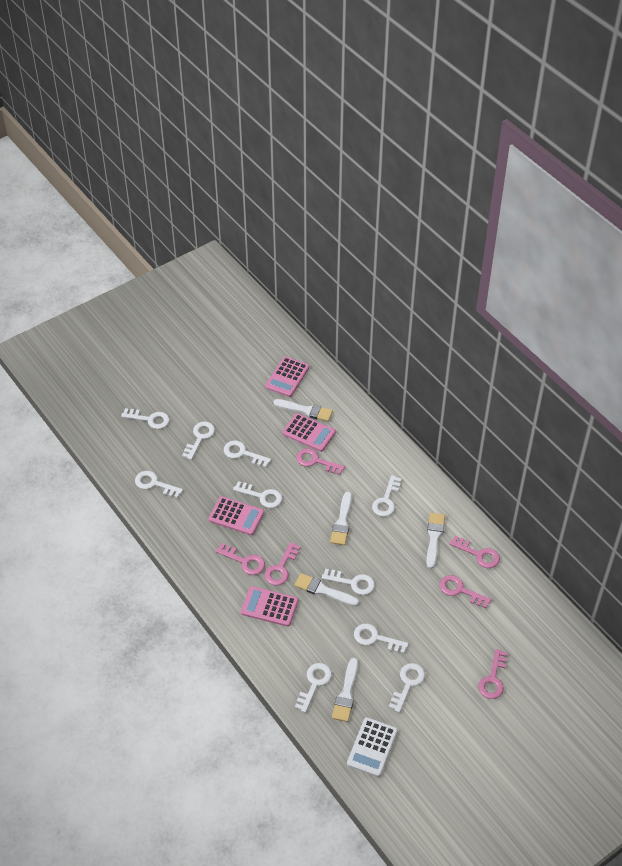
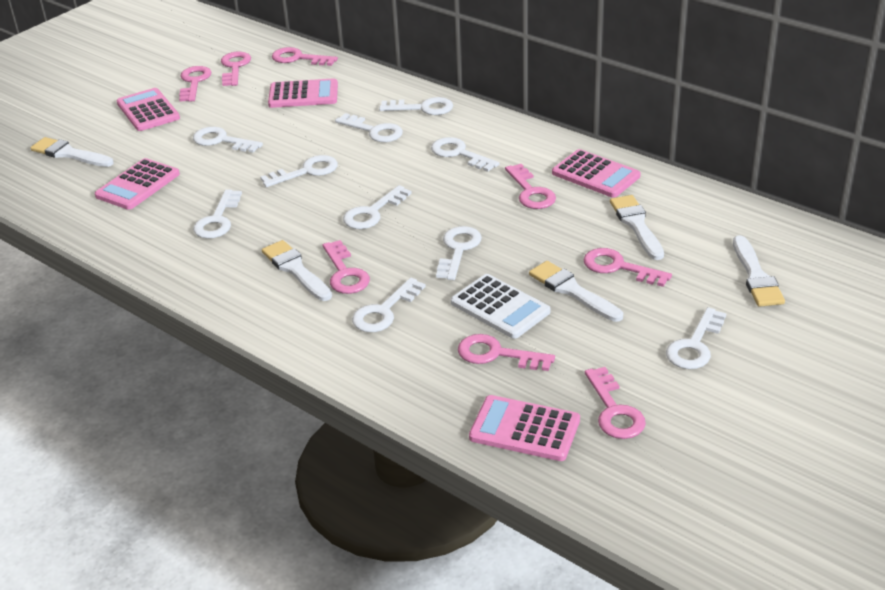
pink calculator: 4 -> 5
pink key: 6 -> 8

